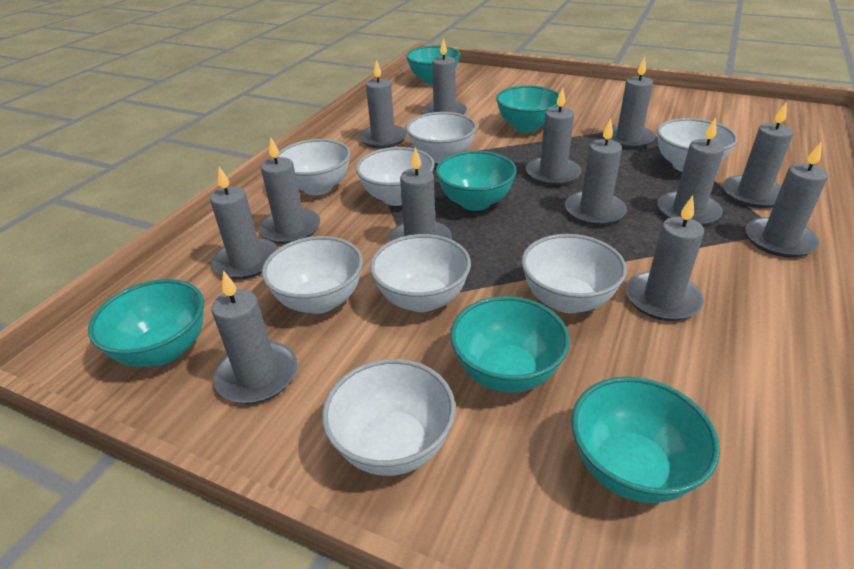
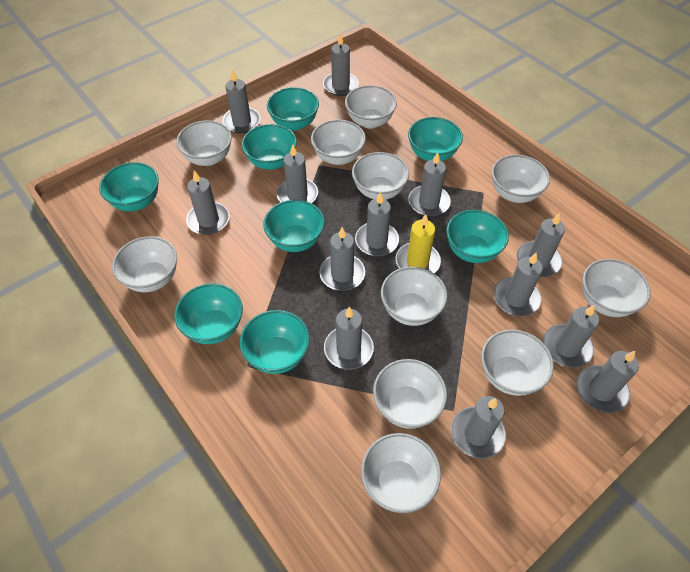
turquoise bowl: 6 -> 8
white bowl: 8 -> 11
yellow candle: 0 -> 1

